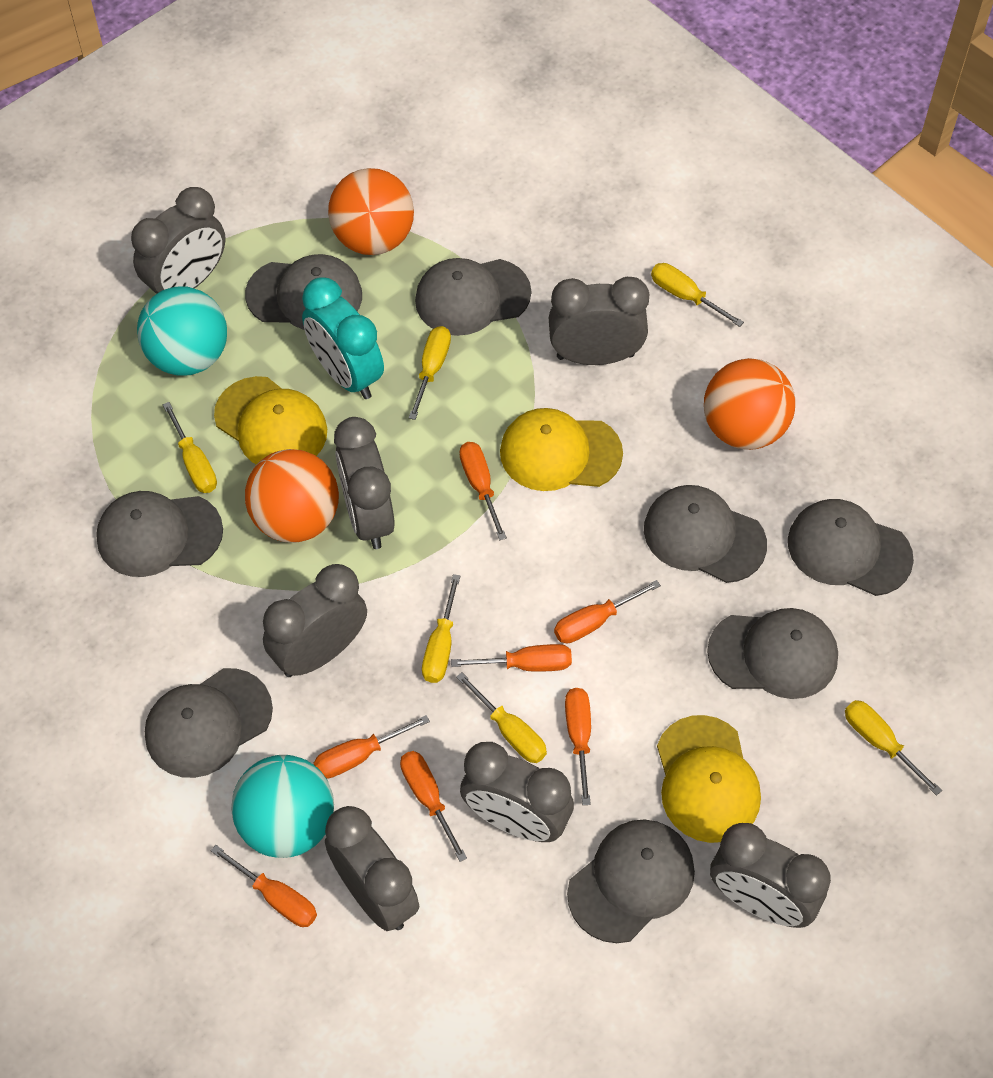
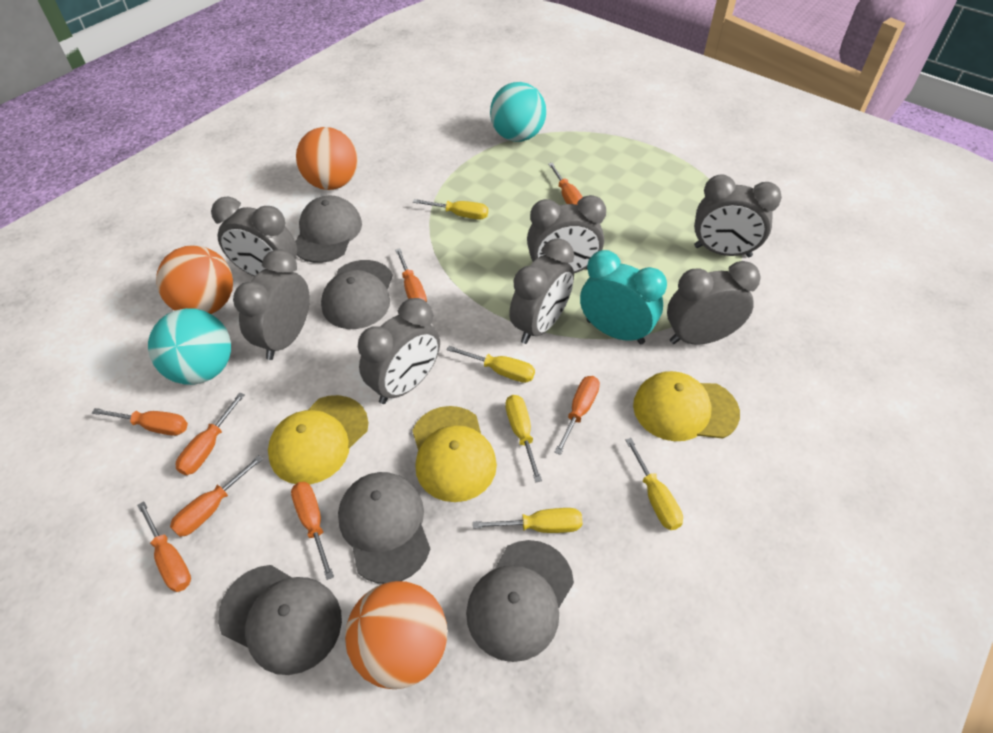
grey cap: 8 -> 5
orange screwdriver: 7 -> 8
yellow screwdriver: 6 -> 5

